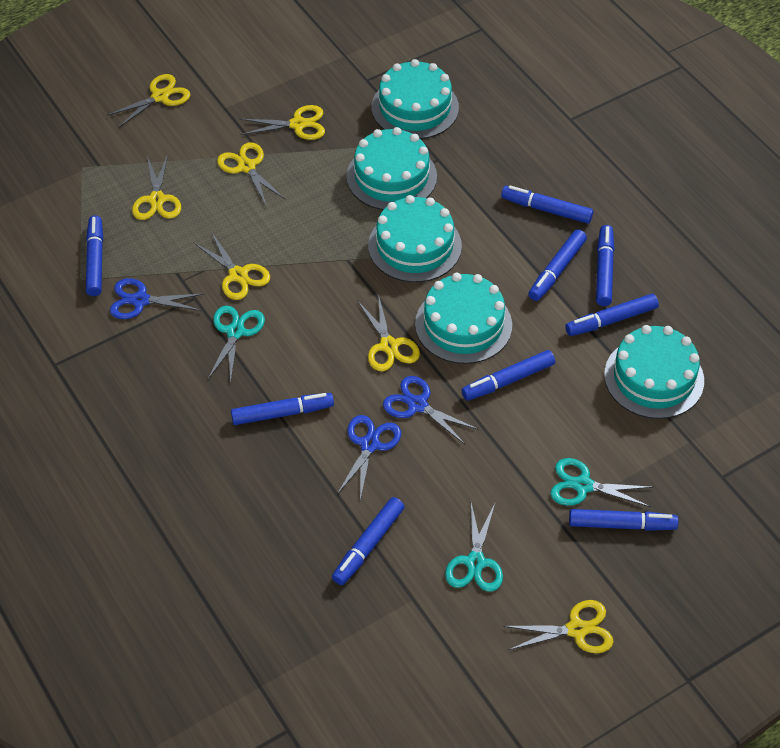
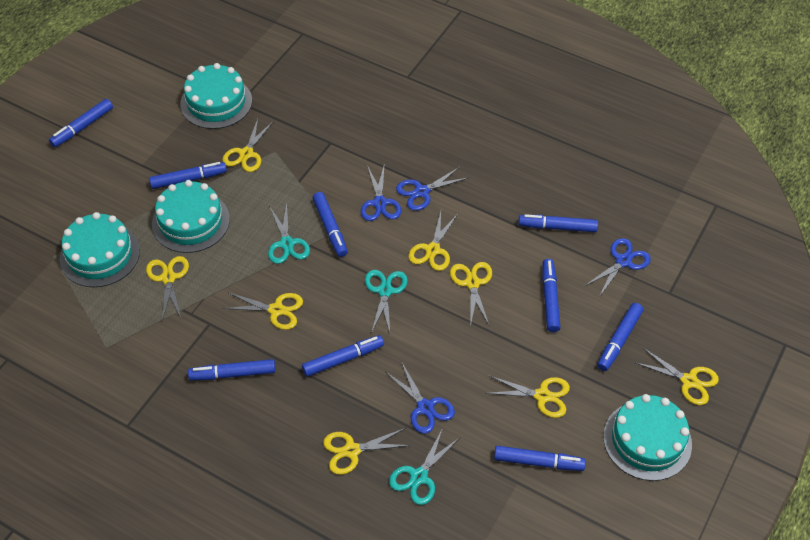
blue scissors: 3 -> 4
turquoise cake: 5 -> 4
yellow scissors: 7 -> 8

